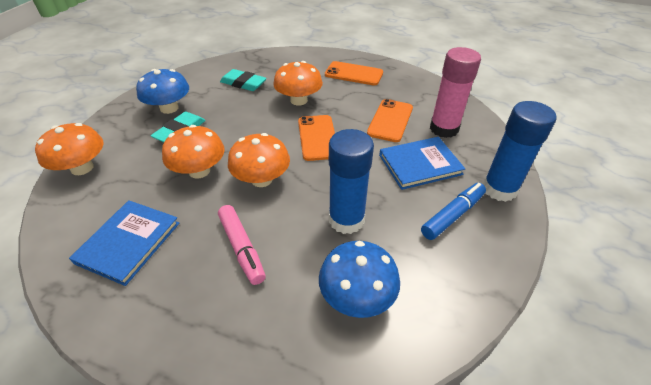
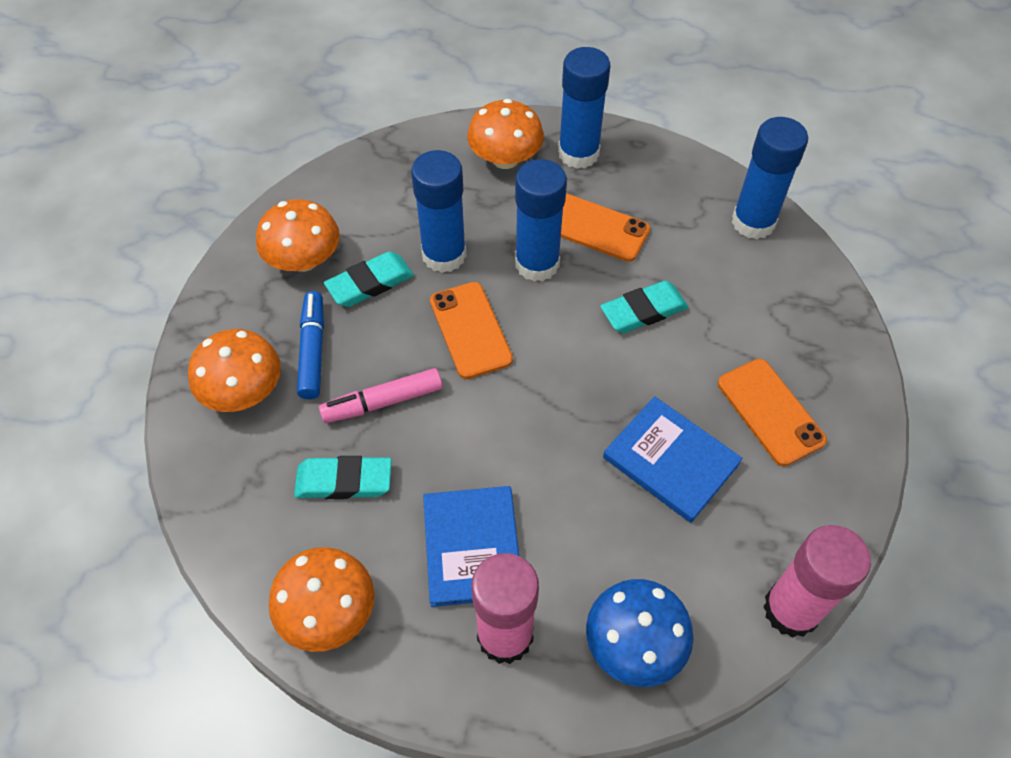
blue glue stick: 2 -> 4
blue mushroom: 2 -> 1
pink glue stick: 1 -> 2
turquoise eraser: 2 -> 3

